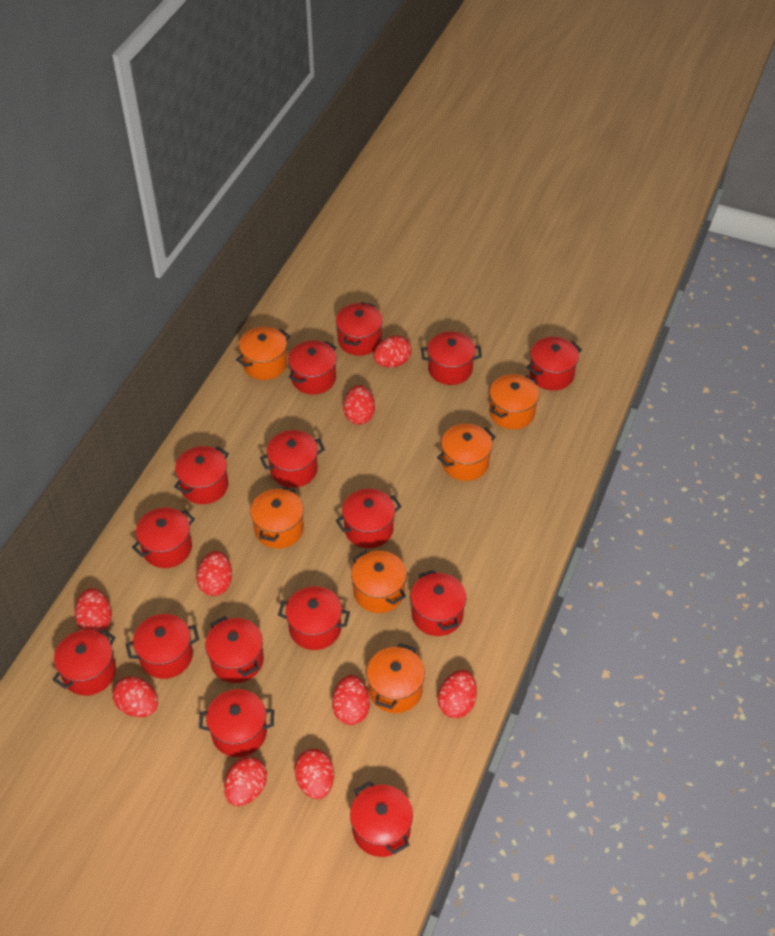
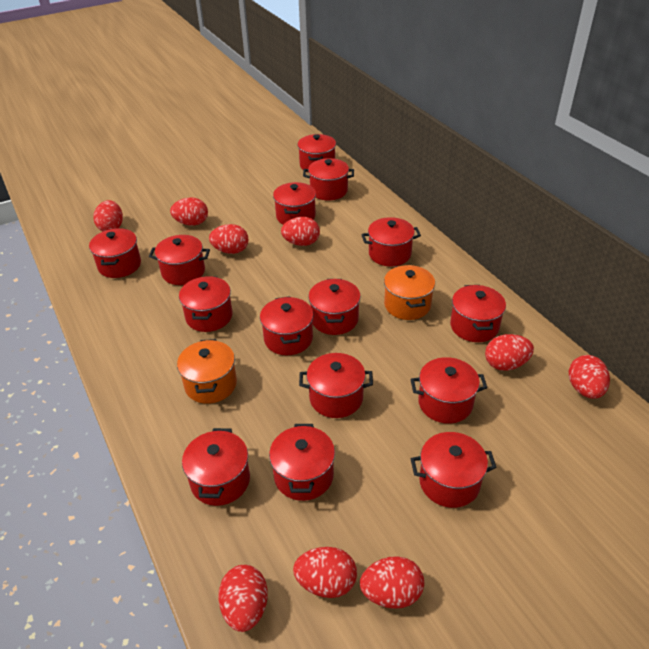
orange pot: 6 -> 2

